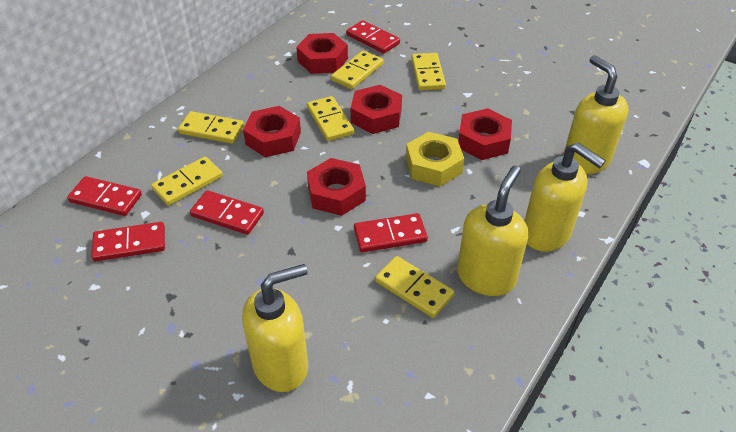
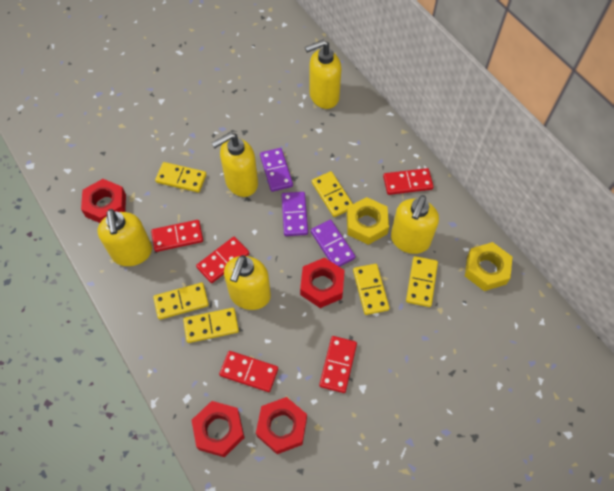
purple domino: 0 -> 3
red nut: 5 -> 4
yellow nut: 1 -> 2
yellow soap dispenser: 4 -> 5

